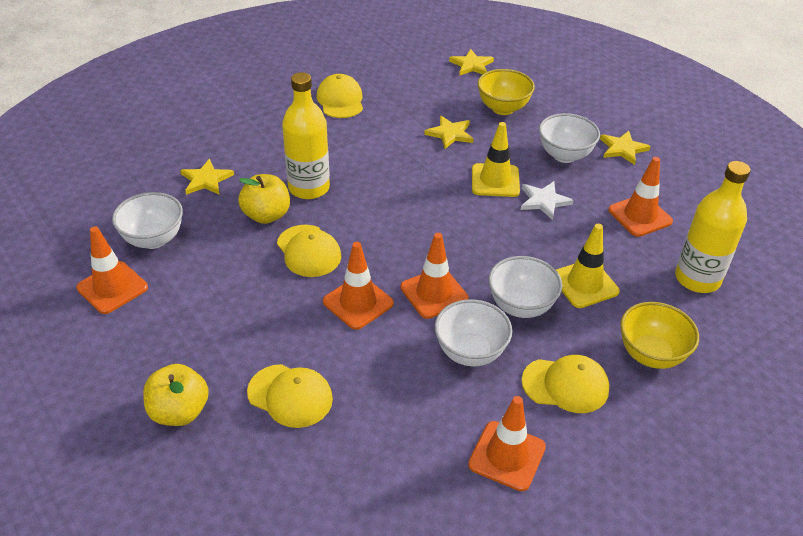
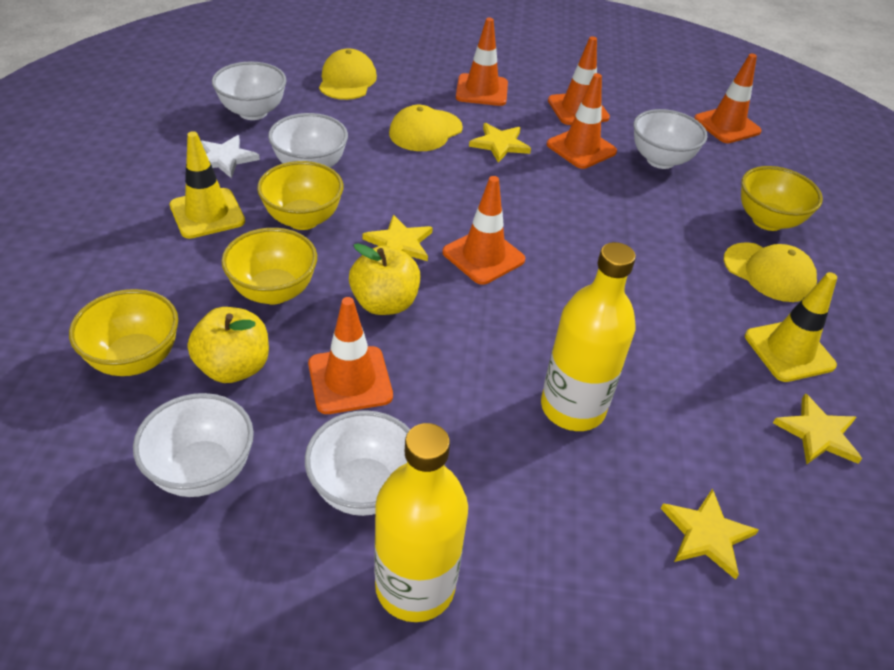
orange traffic cone: 5 -> 6
white bowl: 4 -> 5
yellow bowl: 2 -> 4
yellow cap: 4 -> 3

